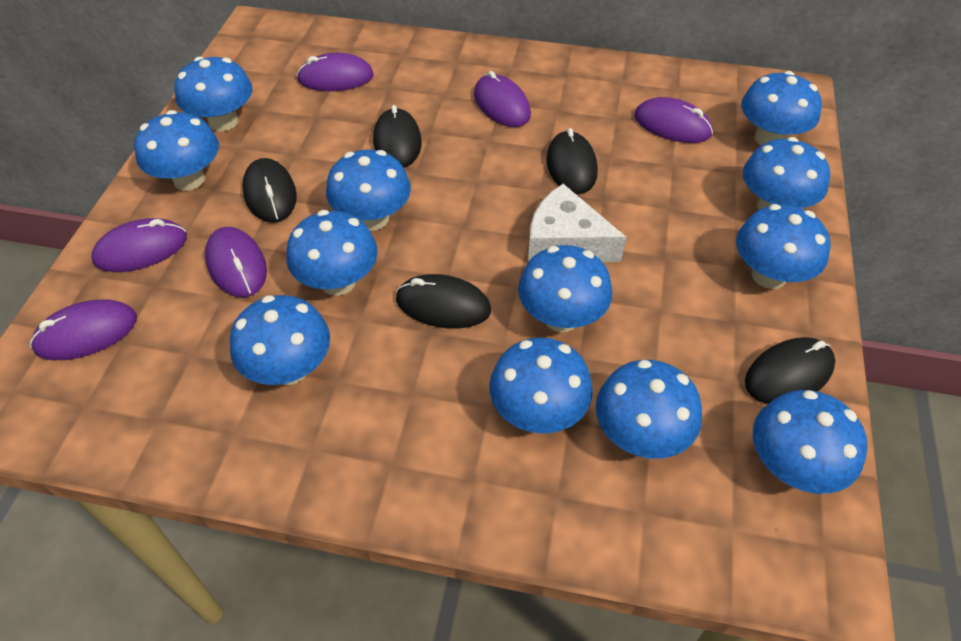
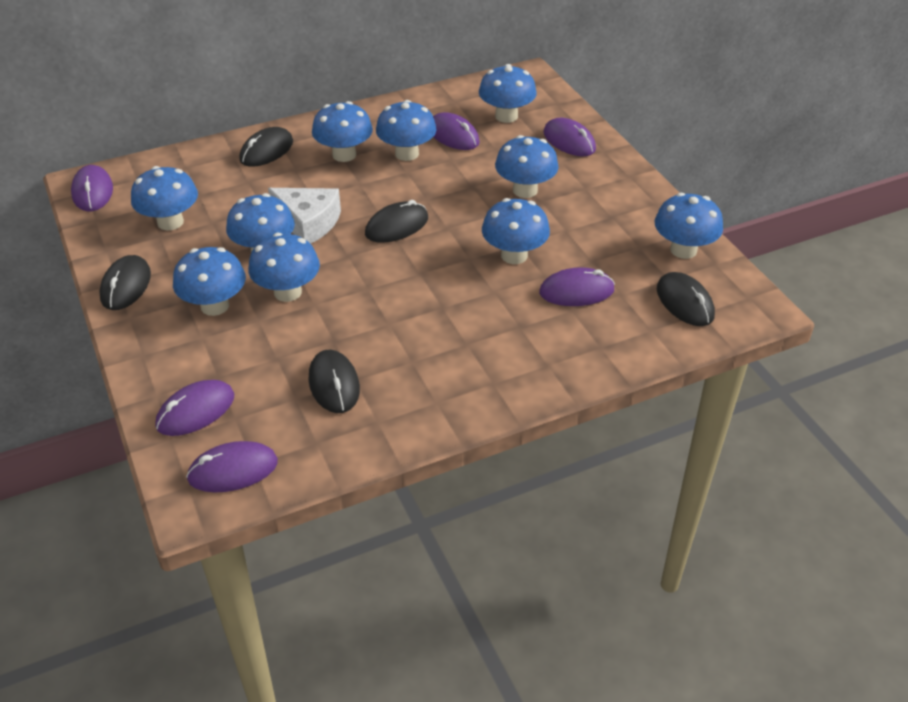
blue mushroom: 12 -> 10

